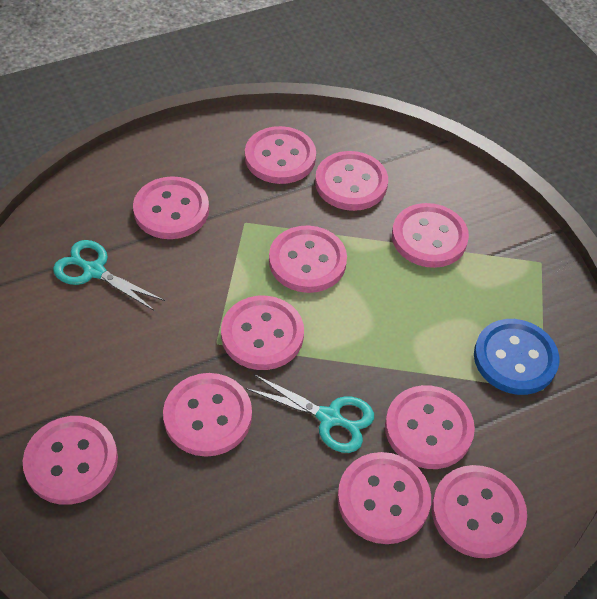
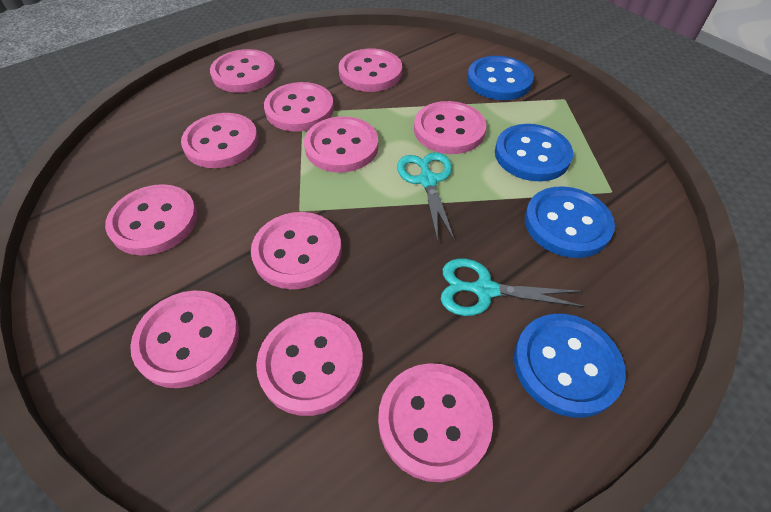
blue button: 1 -> 4

